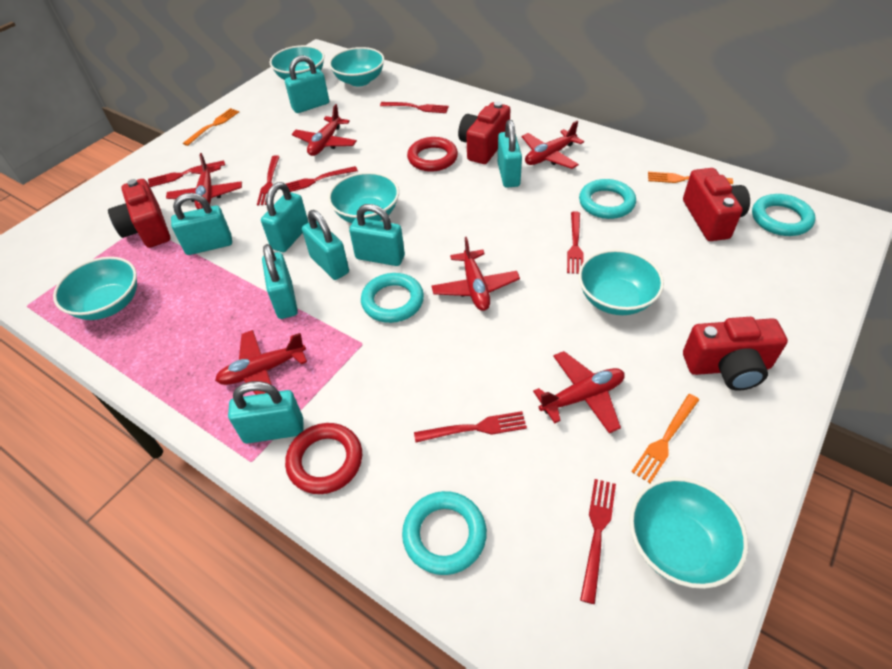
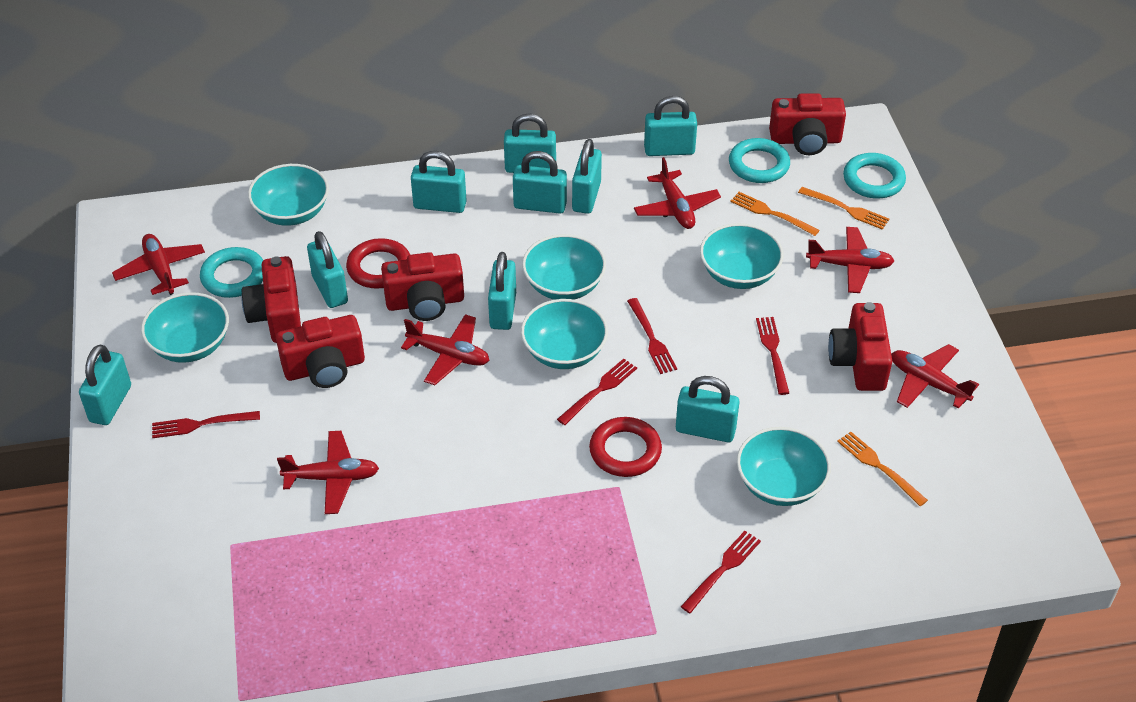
red camera: 4 -> 5
red fork: 7 -> 5
turquoise padlock: 8 -> 9
turquoise ring: 4 -> 3

